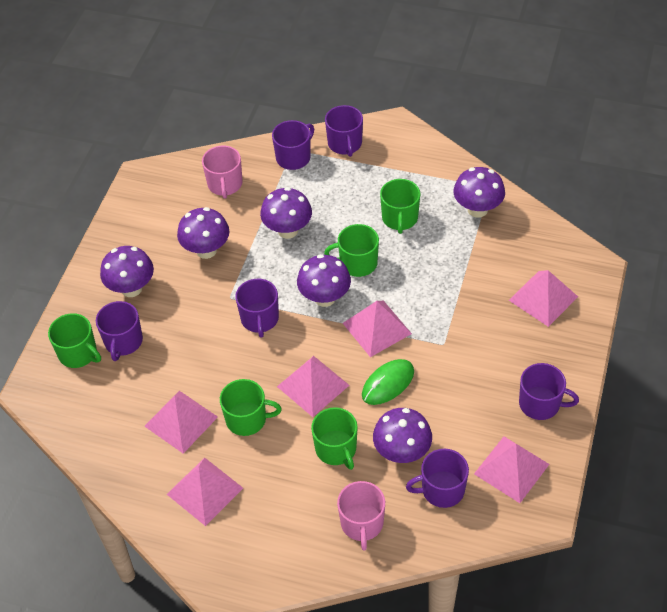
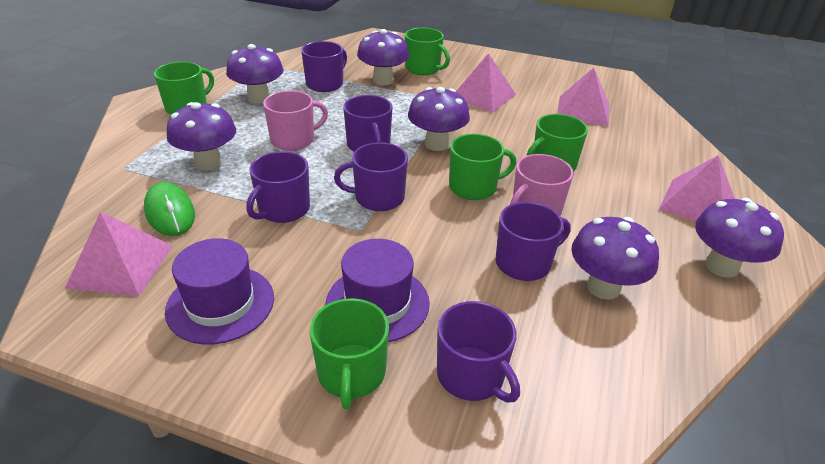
pink pyramid: 6 -> 4
purple hat: 0 -> 2

